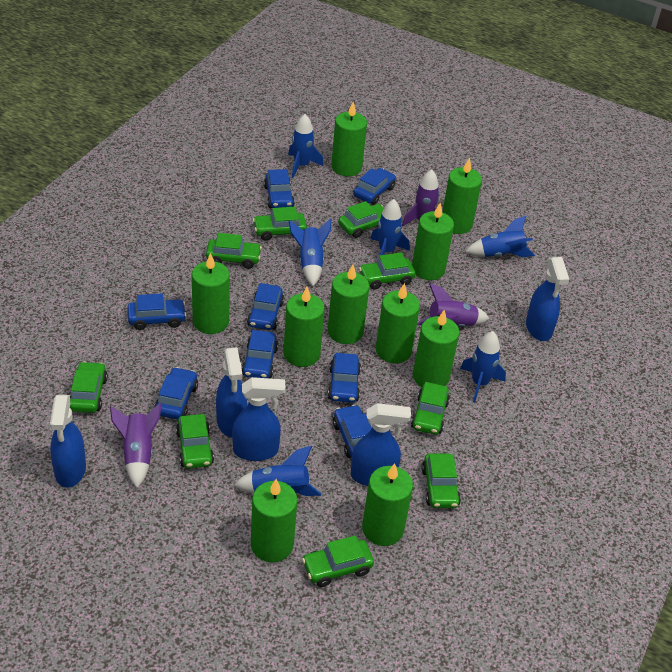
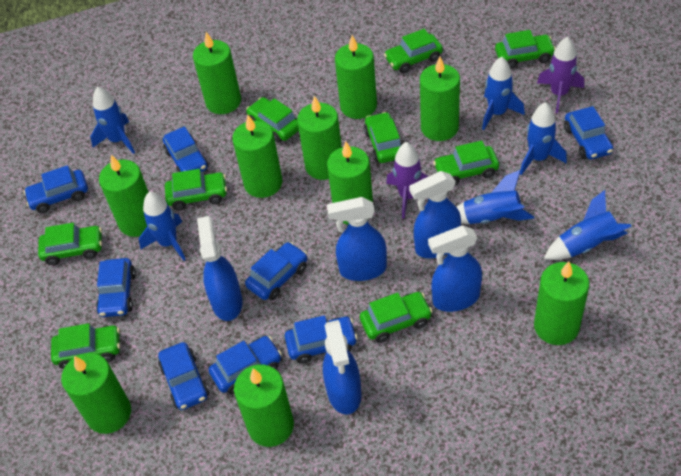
purple rocket: 3 -> 2

